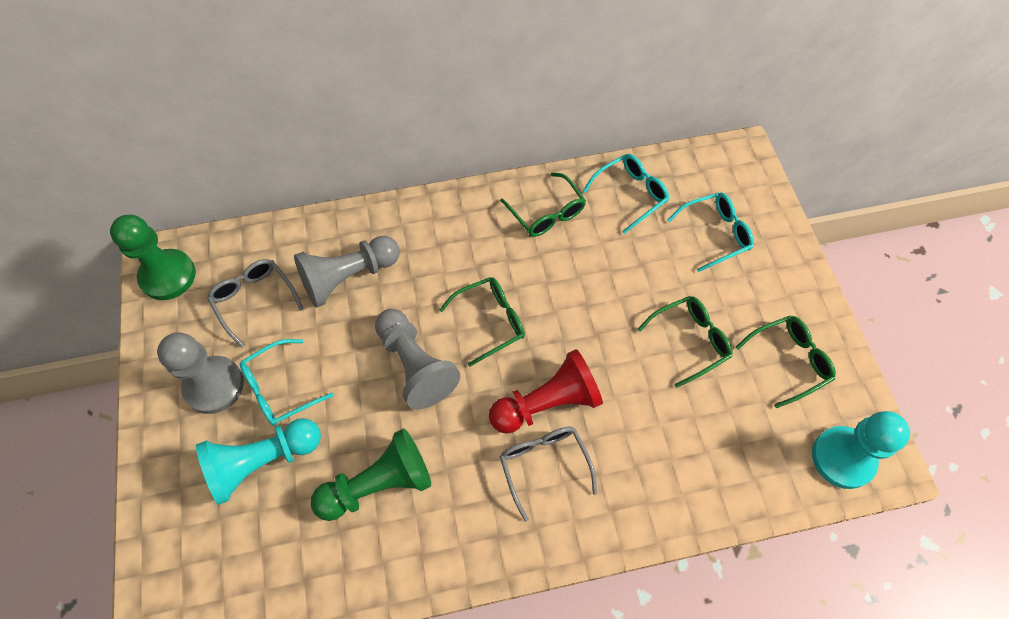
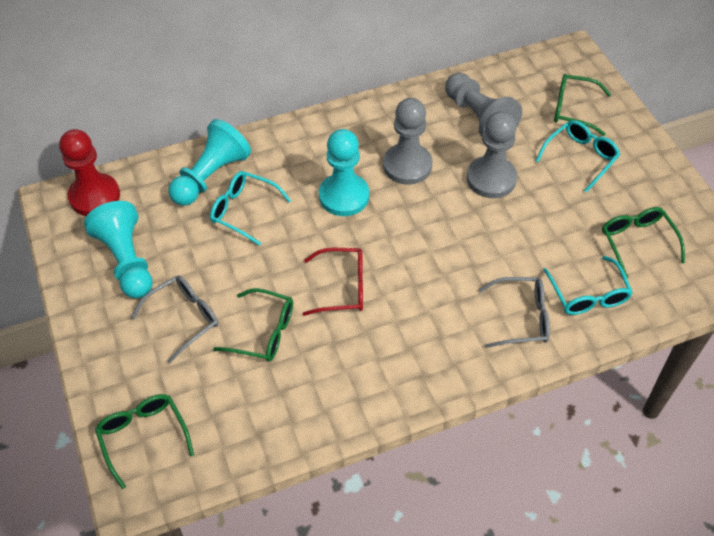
green pawn: 2 -> 0
red glasses: 0 -> 1
turquoise pawn: 2 -> 3

